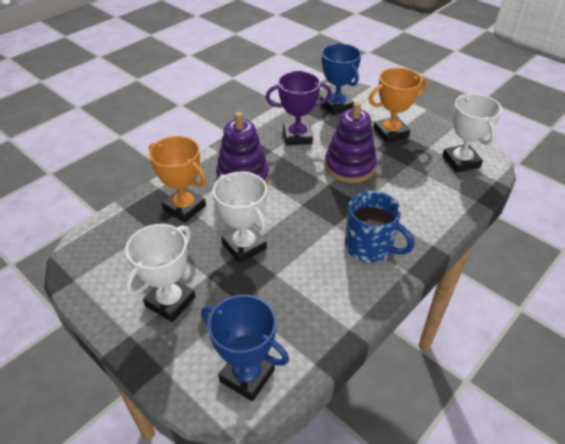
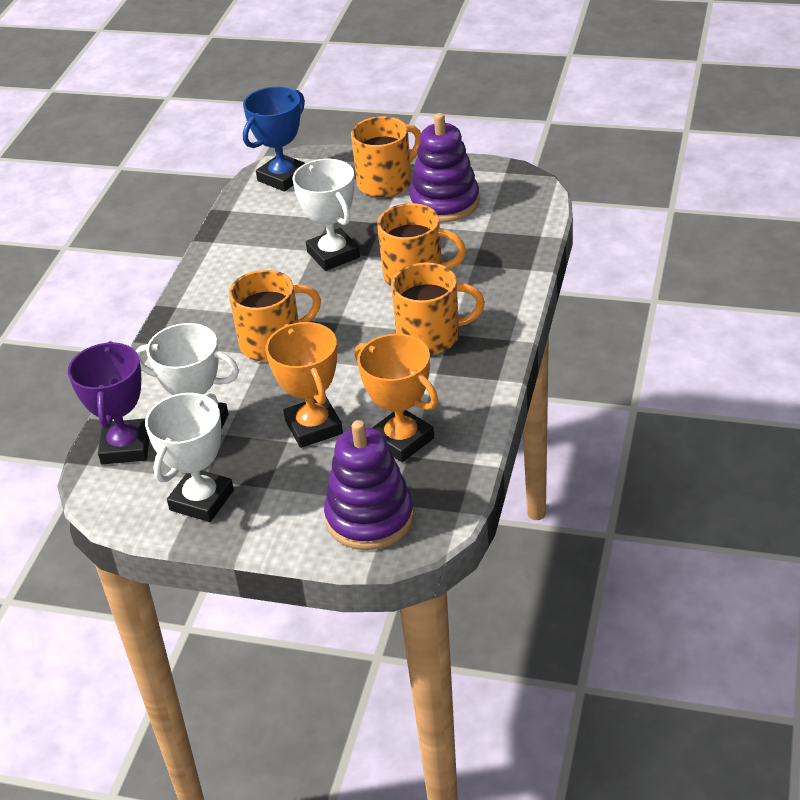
blue mug: 1 -> 0
blue trophy: 2 -> 1
orange mug: 0 -> 4

